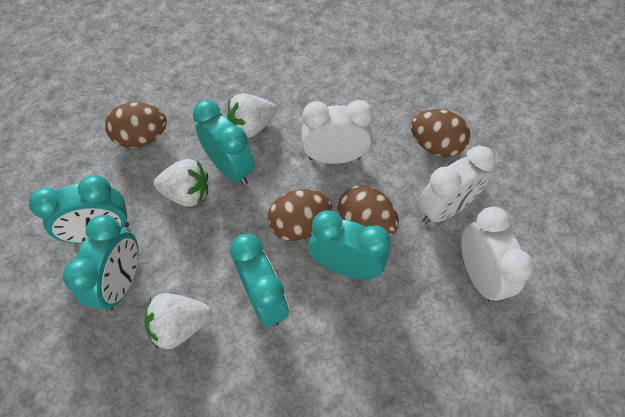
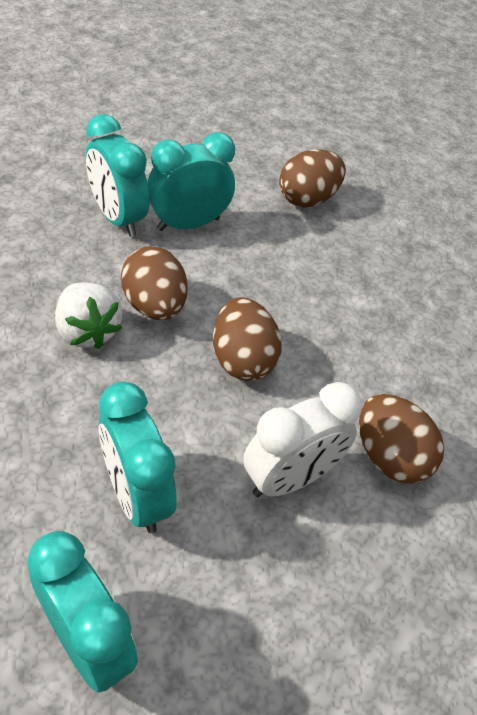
turquoise clock: 5 -> 4
white clock: 3 -> 1
white strawberry: 3 -> 1

